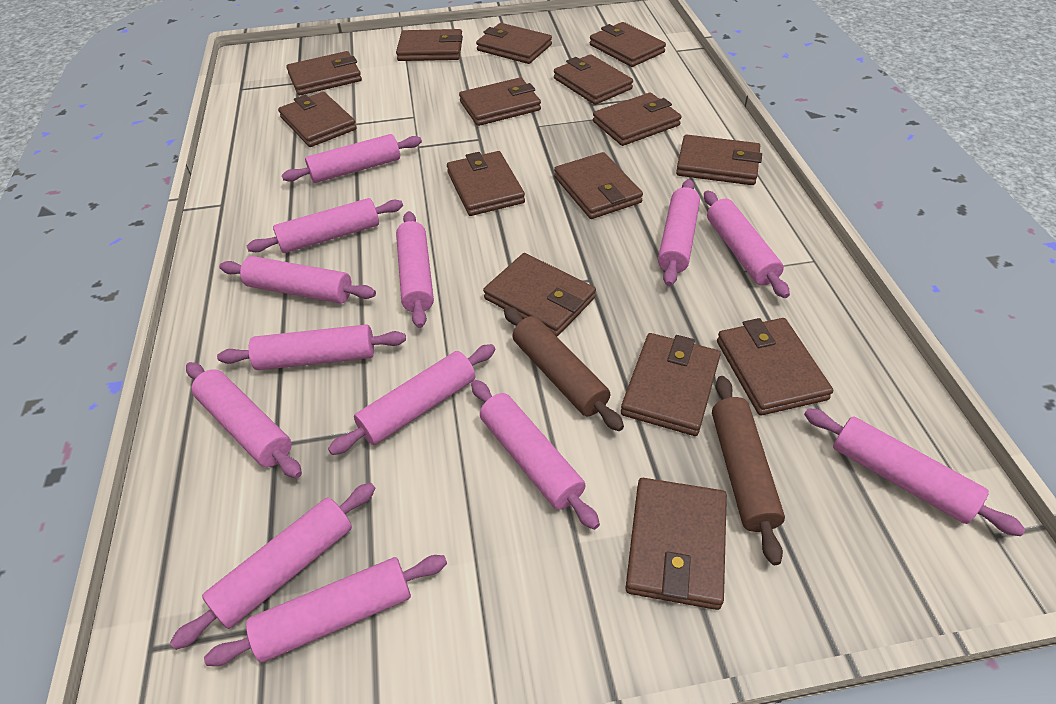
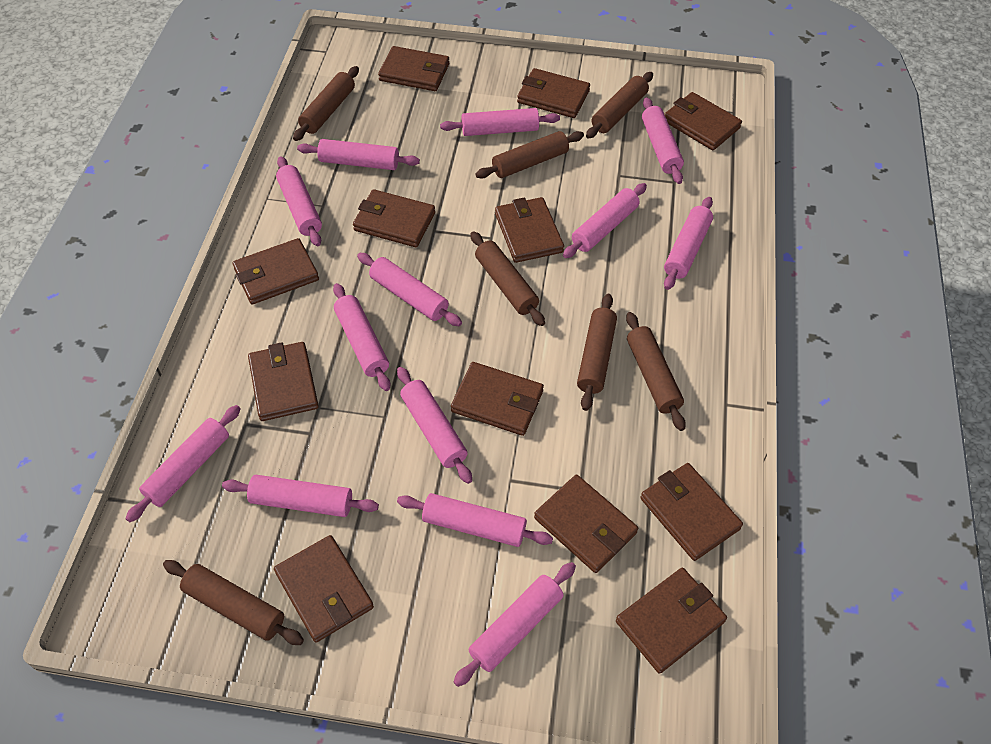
brown rolling pin: 2 -> 7
brown wallet: 15 -> 12

